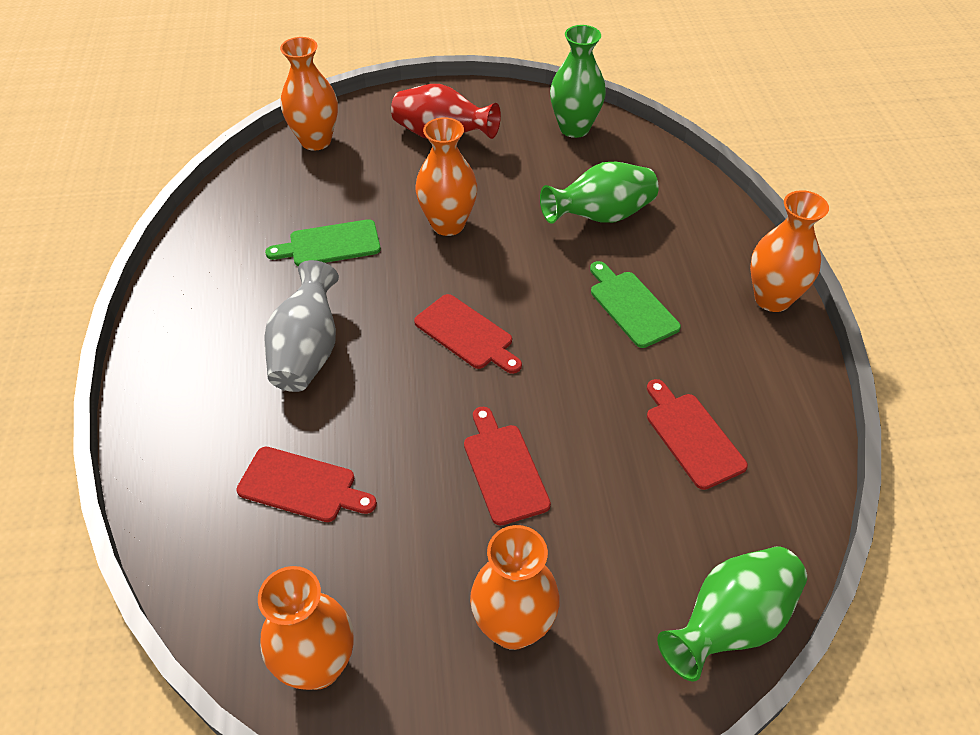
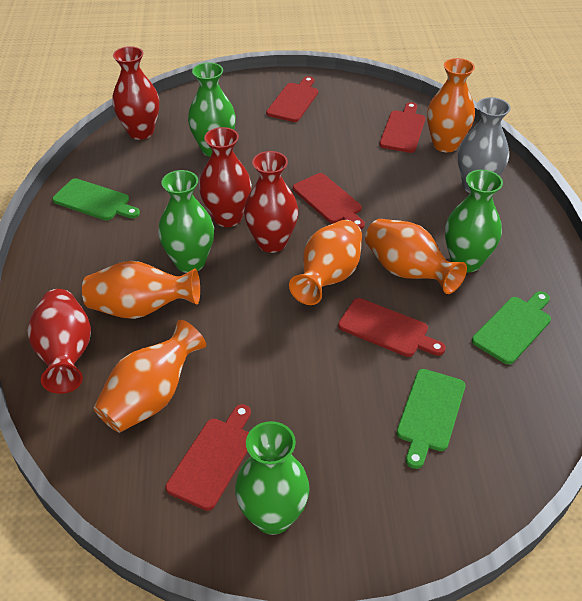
green cutting board: 2 -> 3
green vase: 3 -> 4
red cutting board: 4 -> 5
red vase: 1 -> 4

